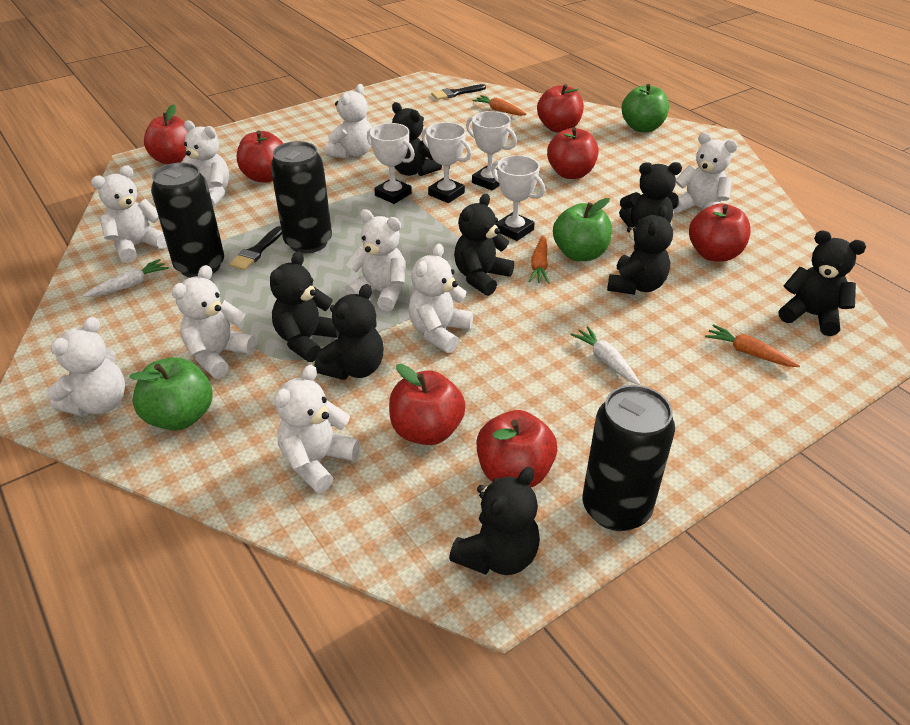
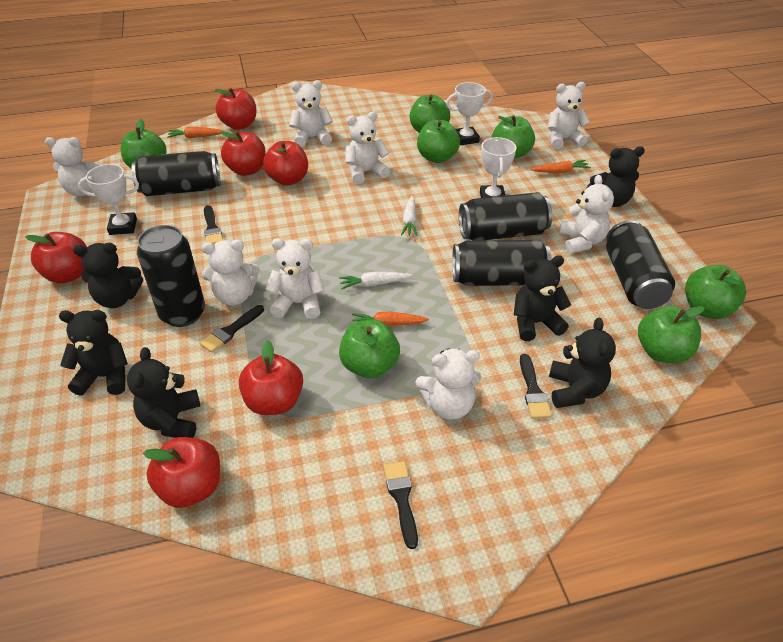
black brush: 2 -> 4
black can: 3 -> 5
black teddy bear: 8 -> 6
green apple: 3 -> 7
red apple: 7 -> 6
white teddy bear: 9 -> 8
white trophy: 4 -> 3

